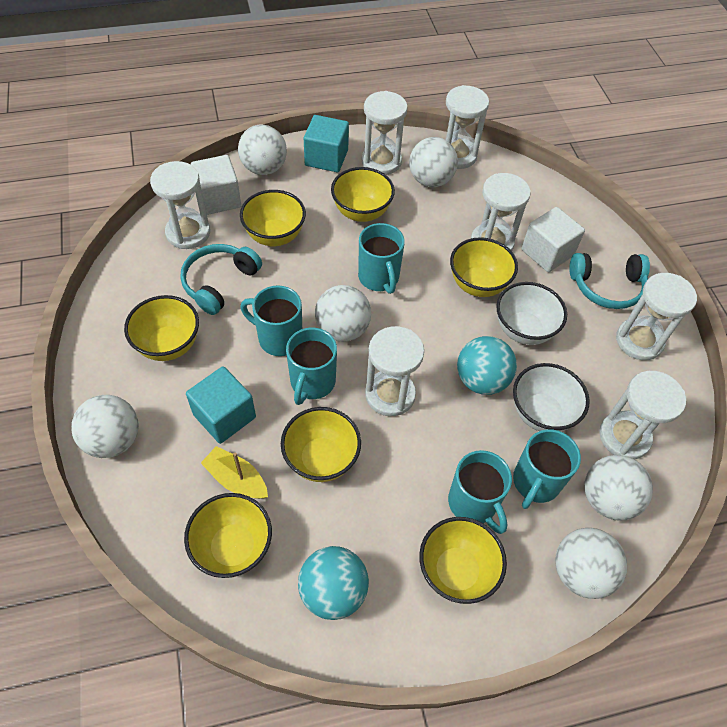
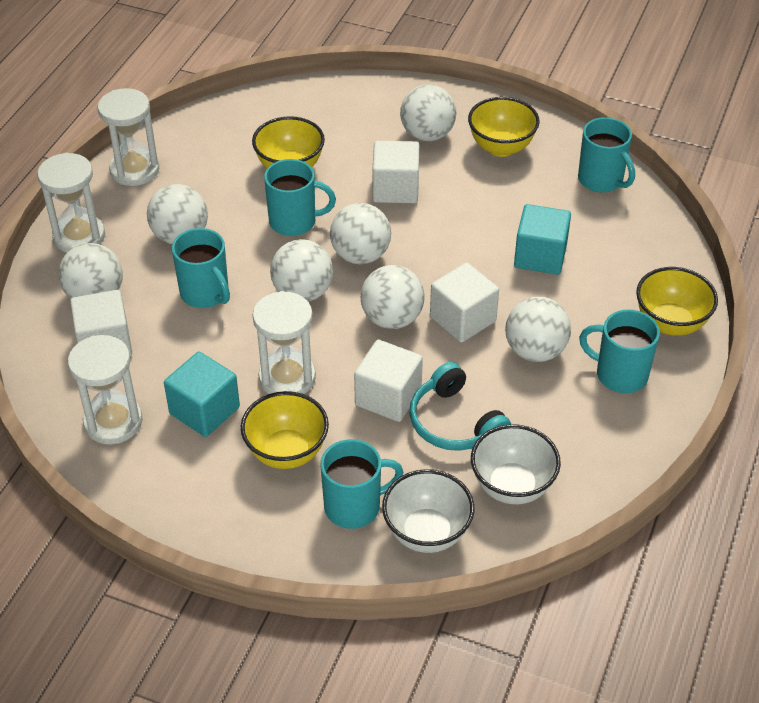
turquoise ball: 2 -> 0
turquoise headphones: 2 -> 1
white ball: 6 -> 7
white cube: 2 -> 4
white hourglass: 7 -> 4
yellow boat: 1 -> 0
yellow bowl: 7 -> 4

